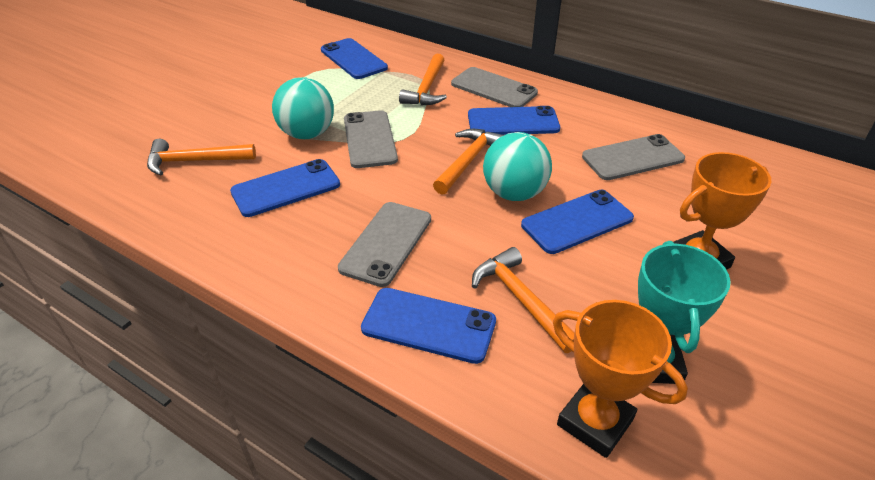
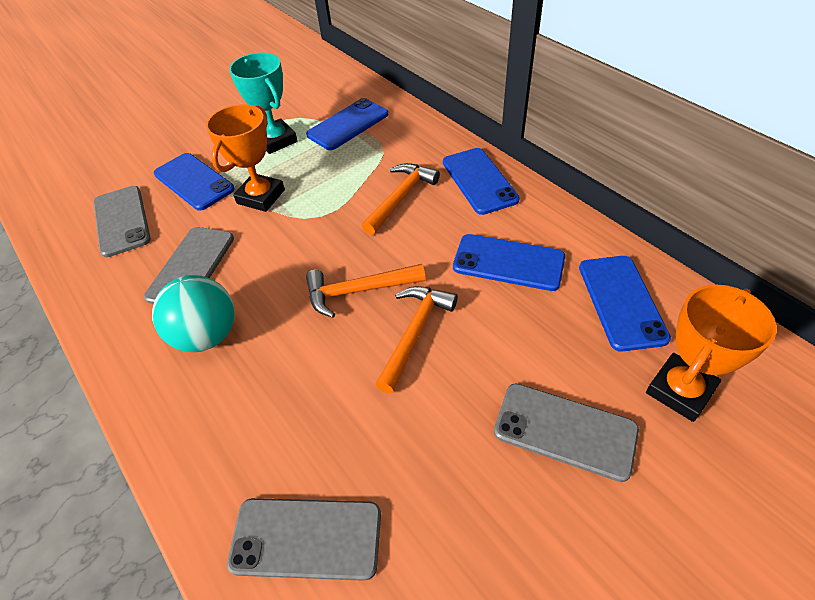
orange hammer: 4 -> 3
turquoise ball: 2 -> 1

